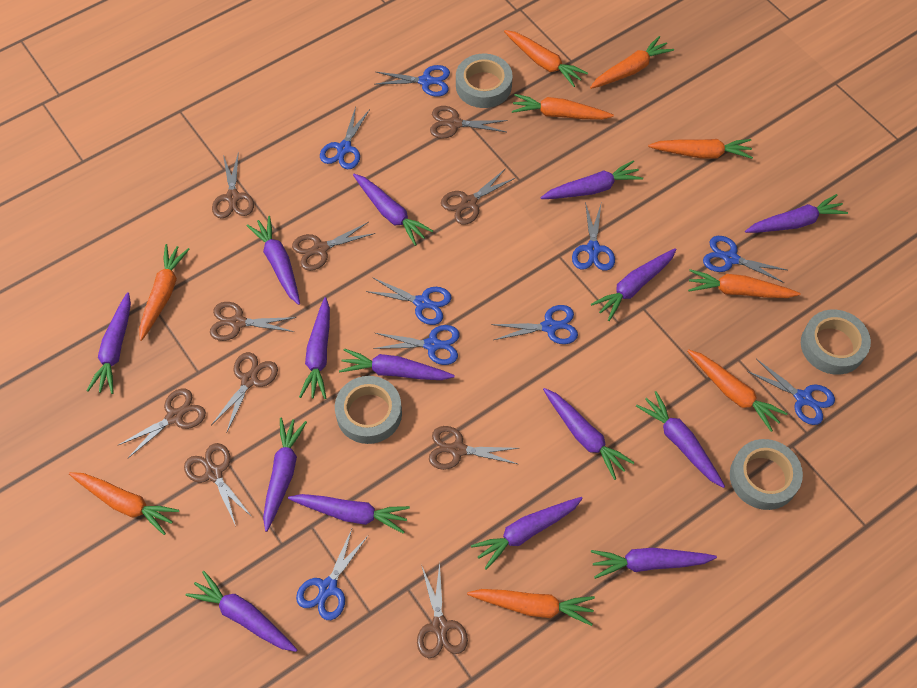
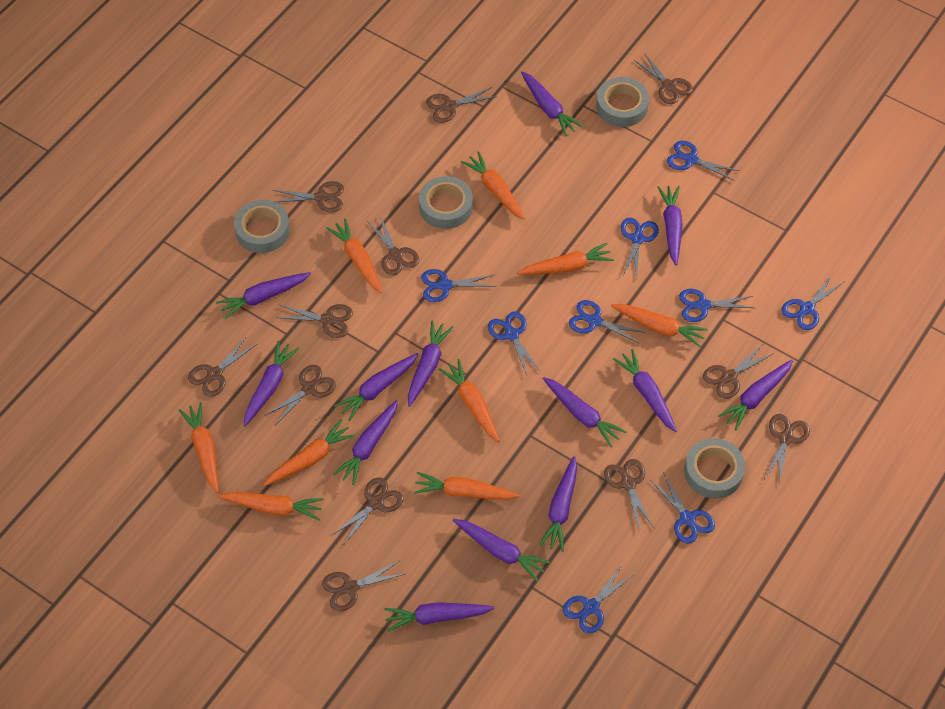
brown scissors: 10 -> 12
purple carrot: 15 -> 13

